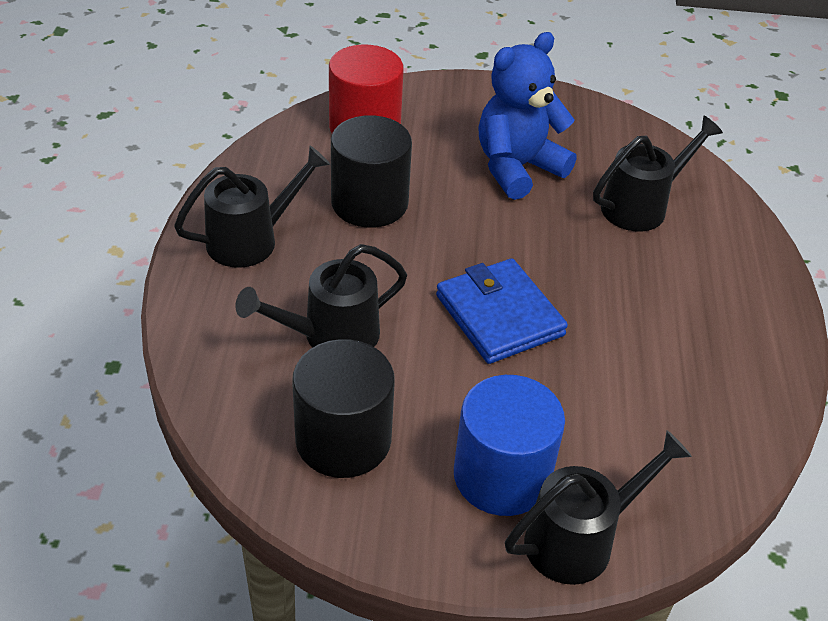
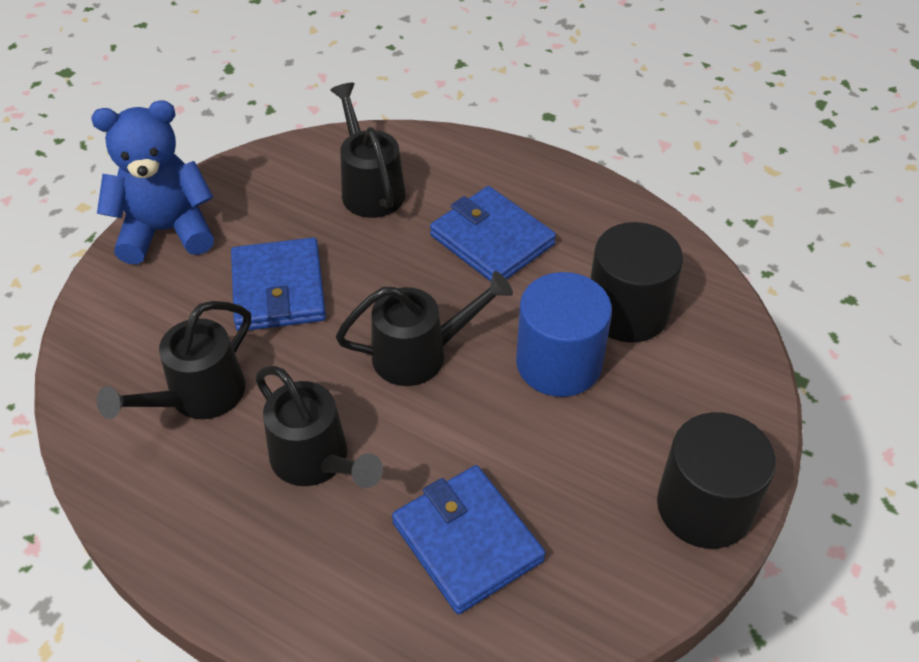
blue wallet: 1 -> 3
red cylinder: 1 -> 0

